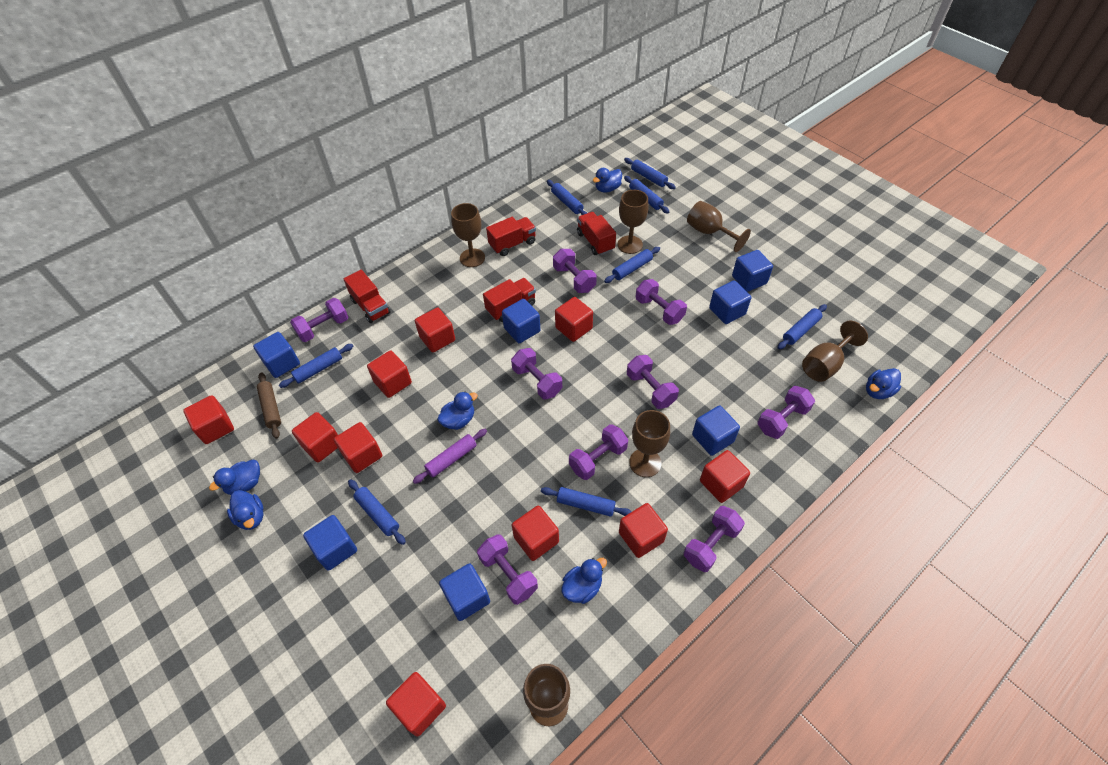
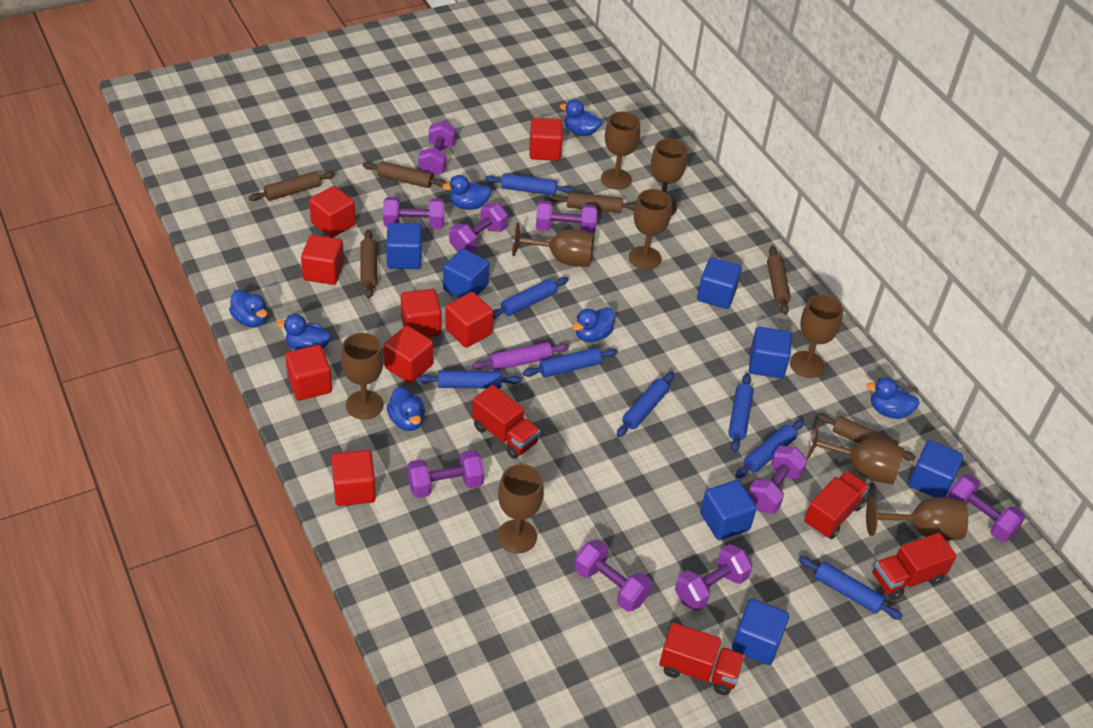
blue duck: 6 -> 7
brown goblet: 6 -> 9
brown rolling pin: 1 -> 6
red cube: 10 -> 8

